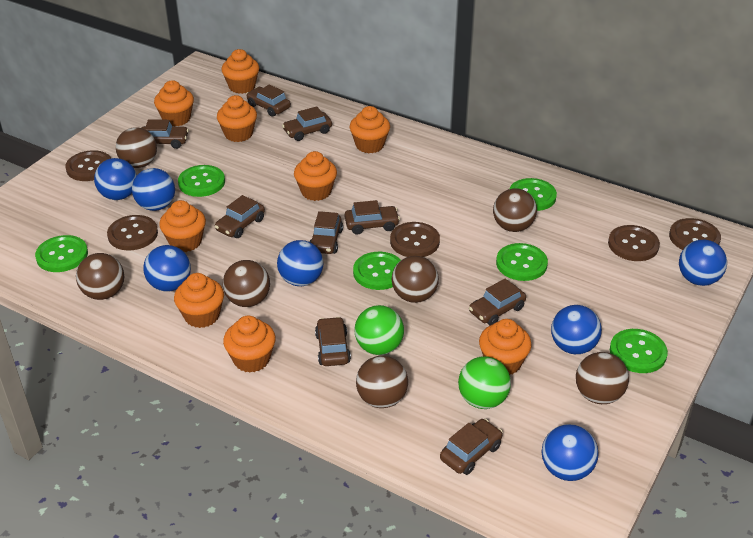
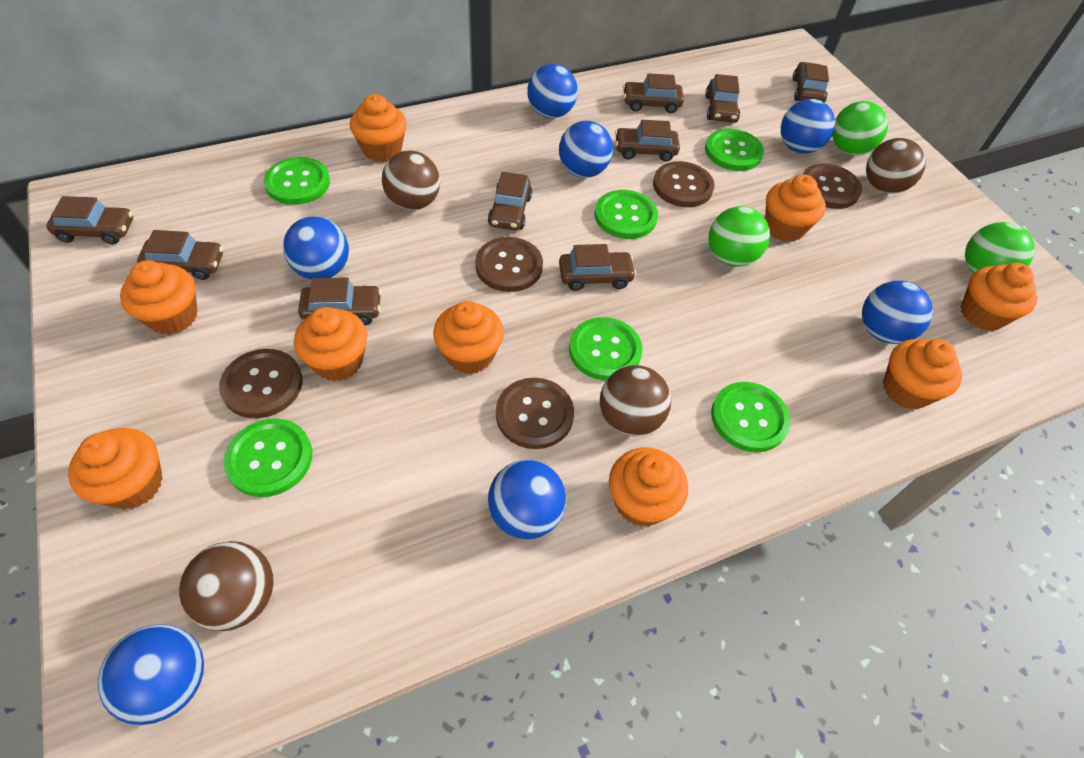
brown ball: 7 -> 4
green ball: 2 -> 3

